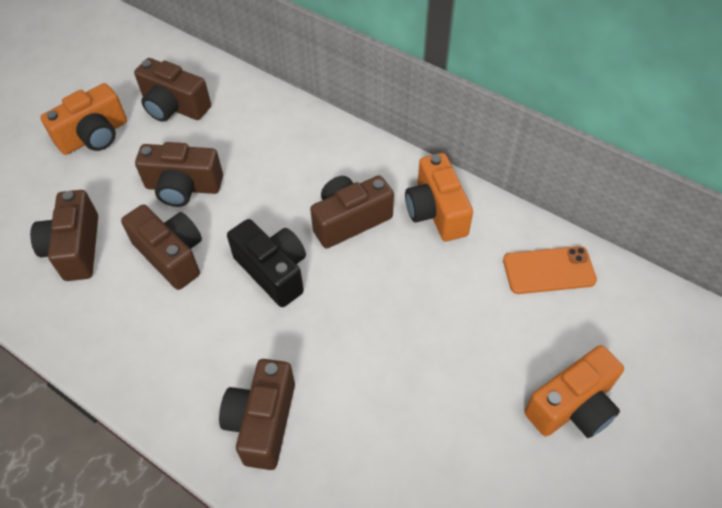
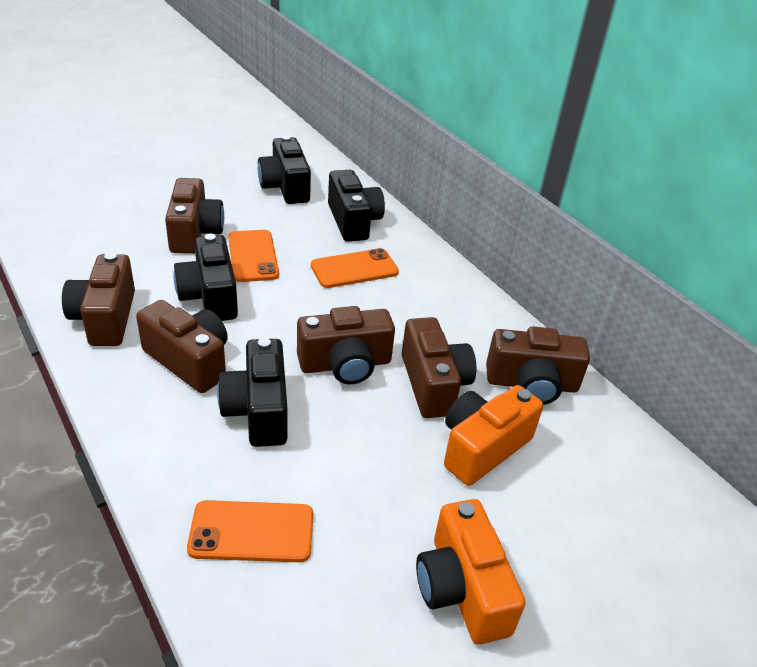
black camera: 1 -> 4
orange camera: 3 -> 2
orange phone: 1 -> 3

